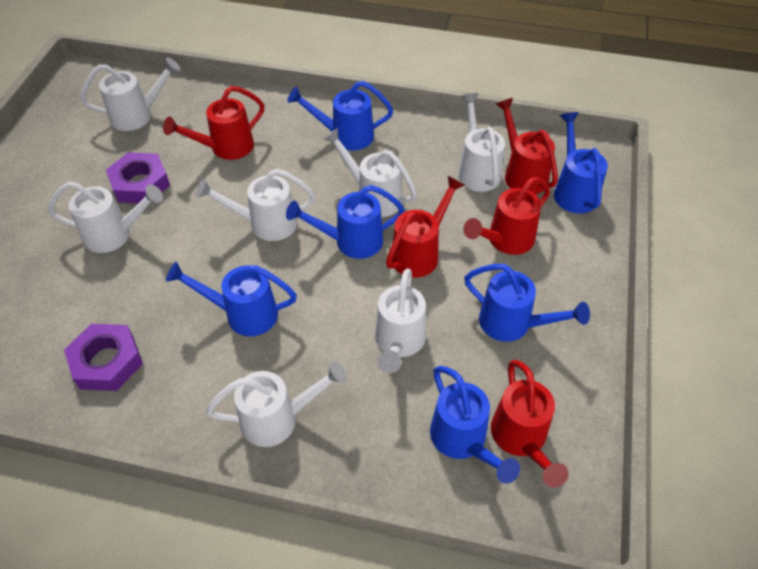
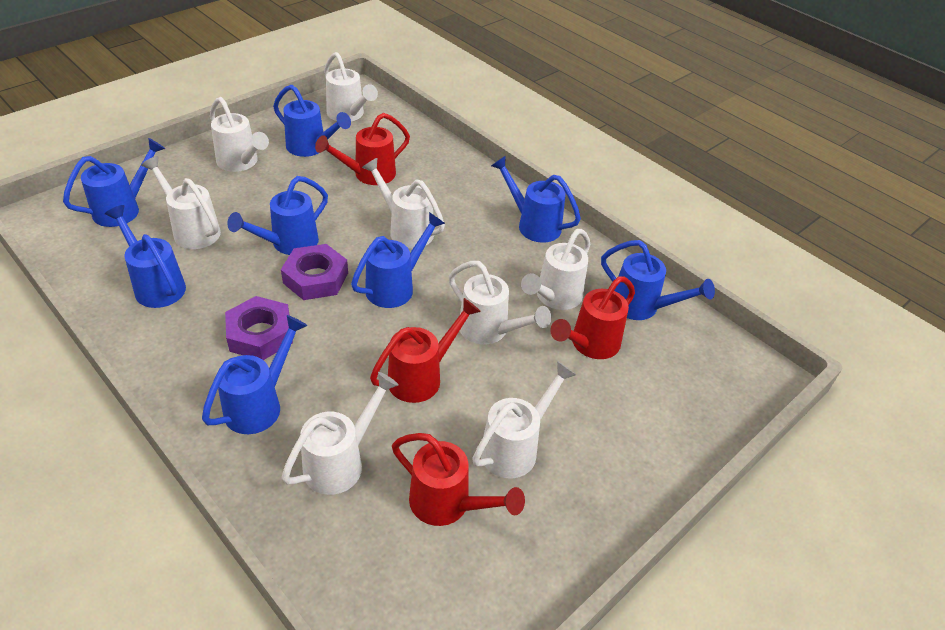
blue watering can: 6 -> 8
red watering can: 5 -> 4
white watering can: 7 -> 8

